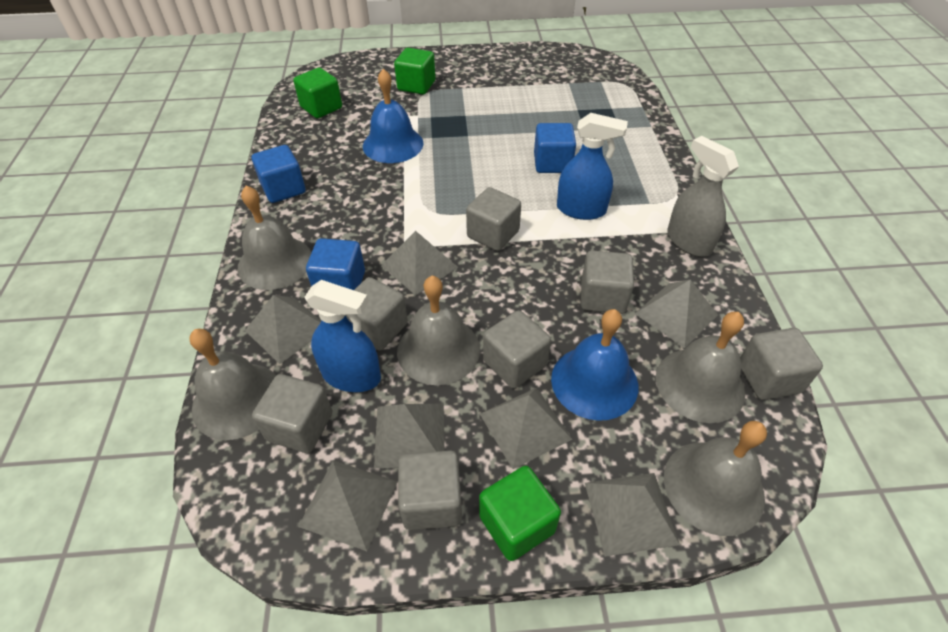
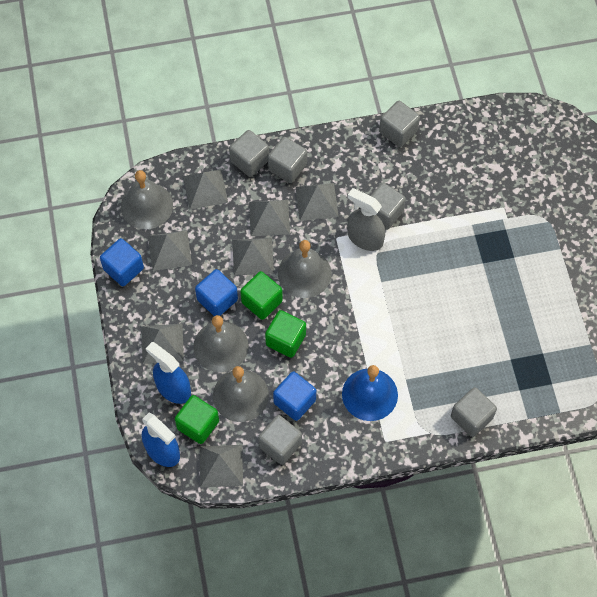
blue bell: 2 -> 1
grey bell: 5 -> 4
grey cube: 7 -> 6

